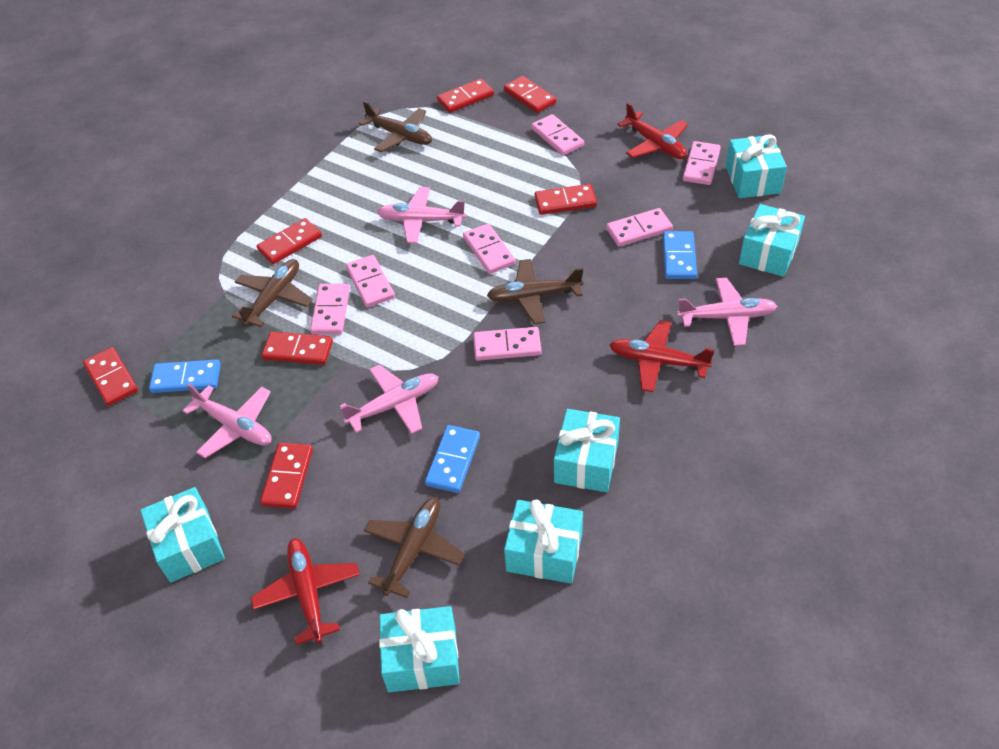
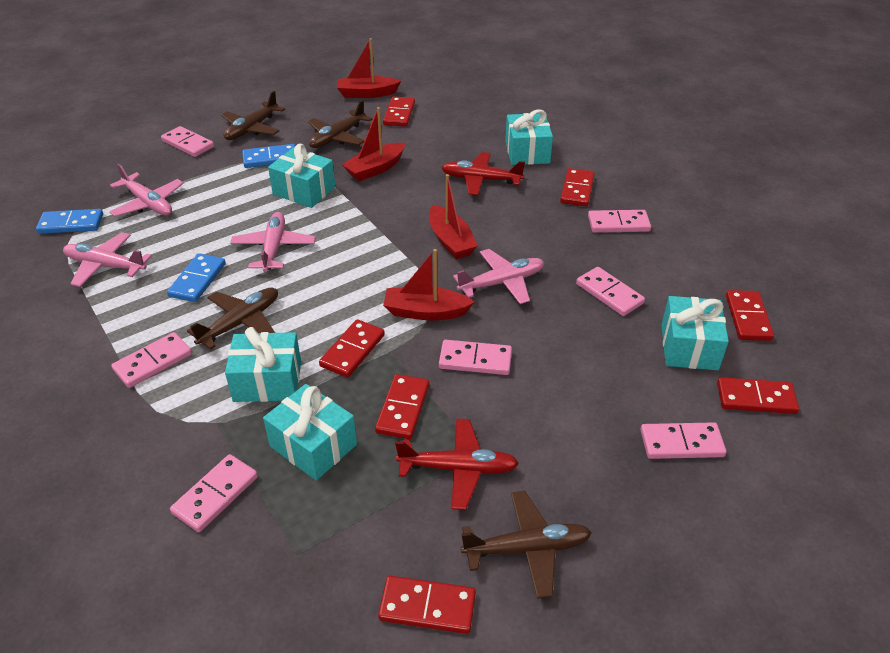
red boat: 0 -> 4
red plane: 3 -> 2
turquoise gift: 6 -> 5

